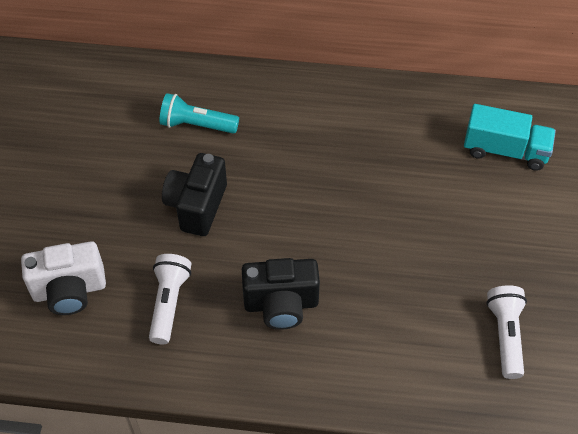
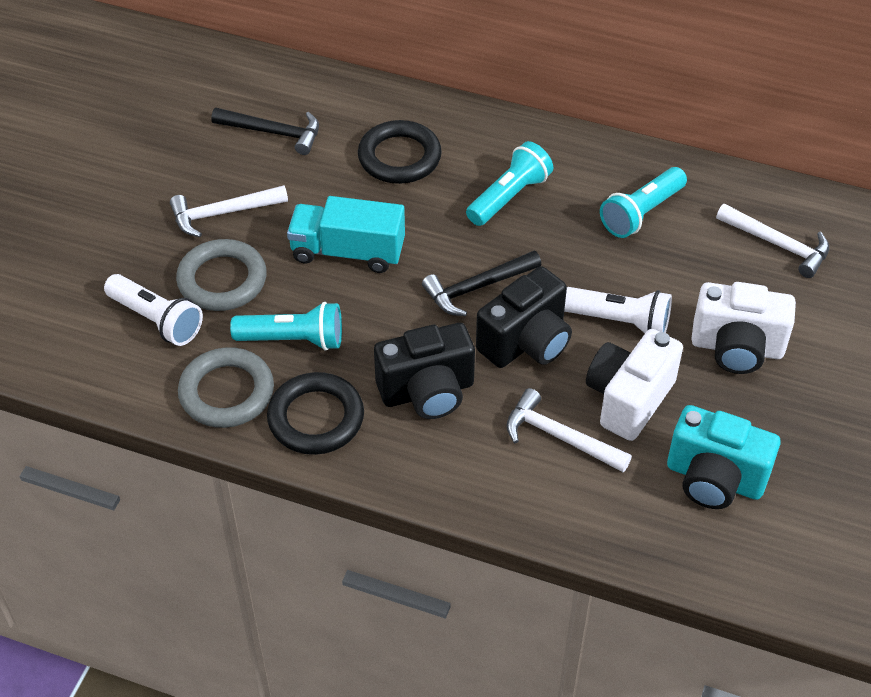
black hammer: 0 -> 2
black ring: 0 -> 2
grey ring: 0 -> 2
turquoise camera: 0 -> 1
turquoise flashlight: 1 -> 3
white camera: 1 -> 2
white hammer: 0 -> 3

